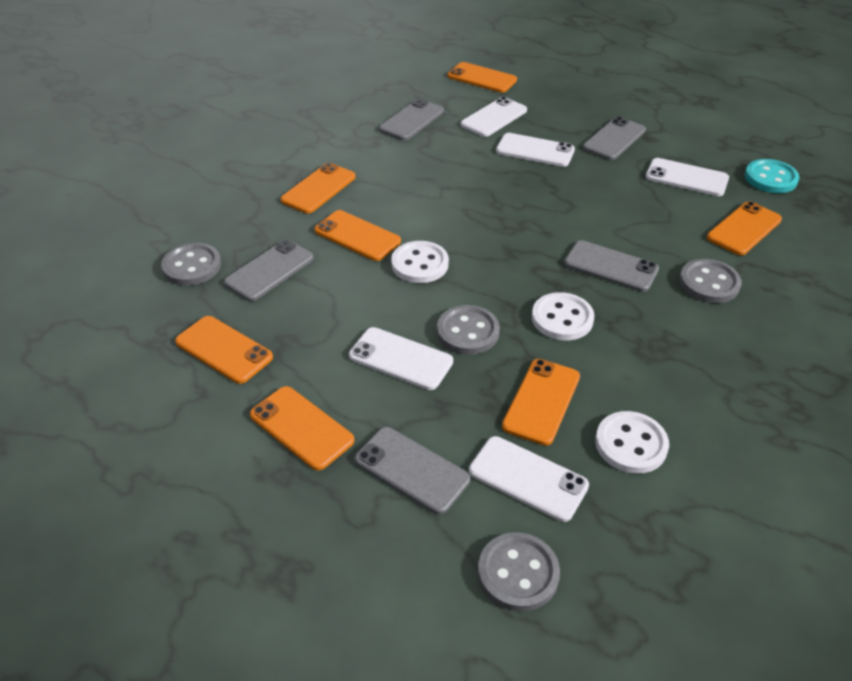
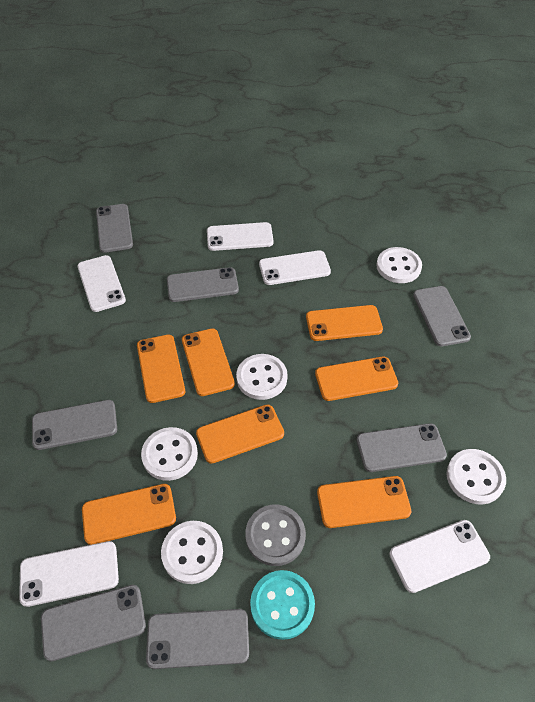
grey button: 4 -> 1
grey phone: 5 -> 7
white button: 3 -> 5

